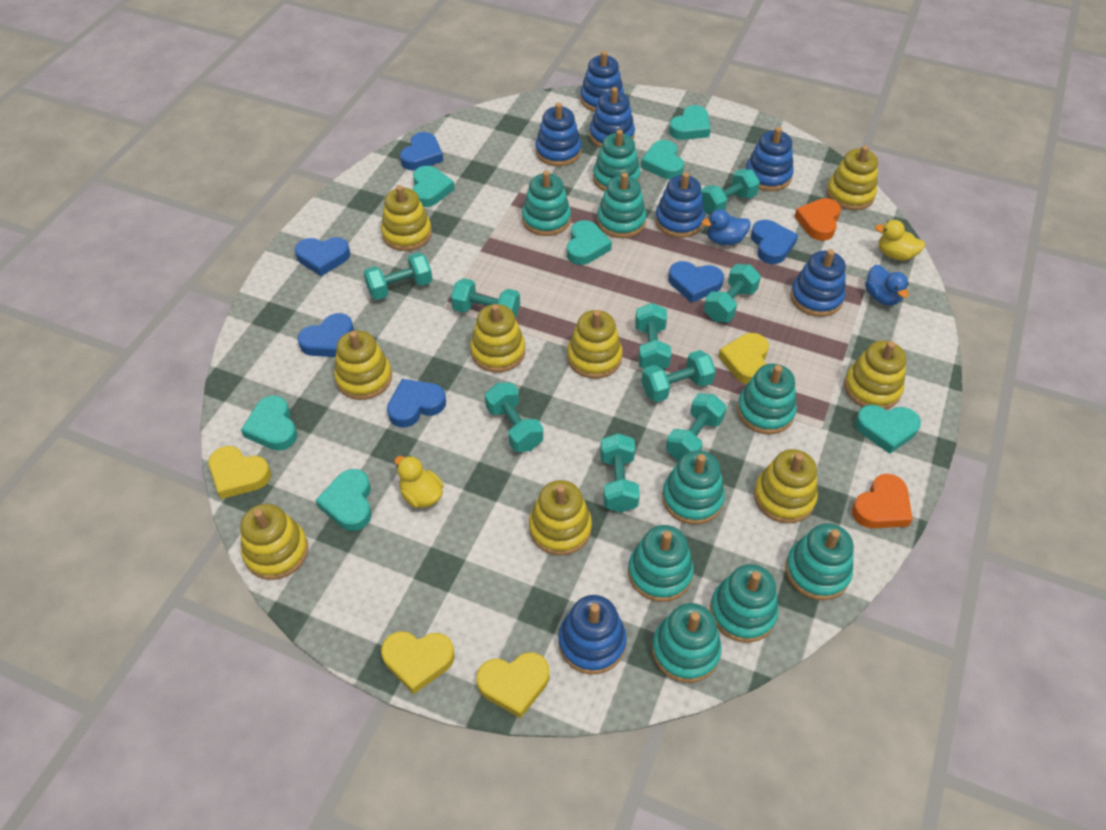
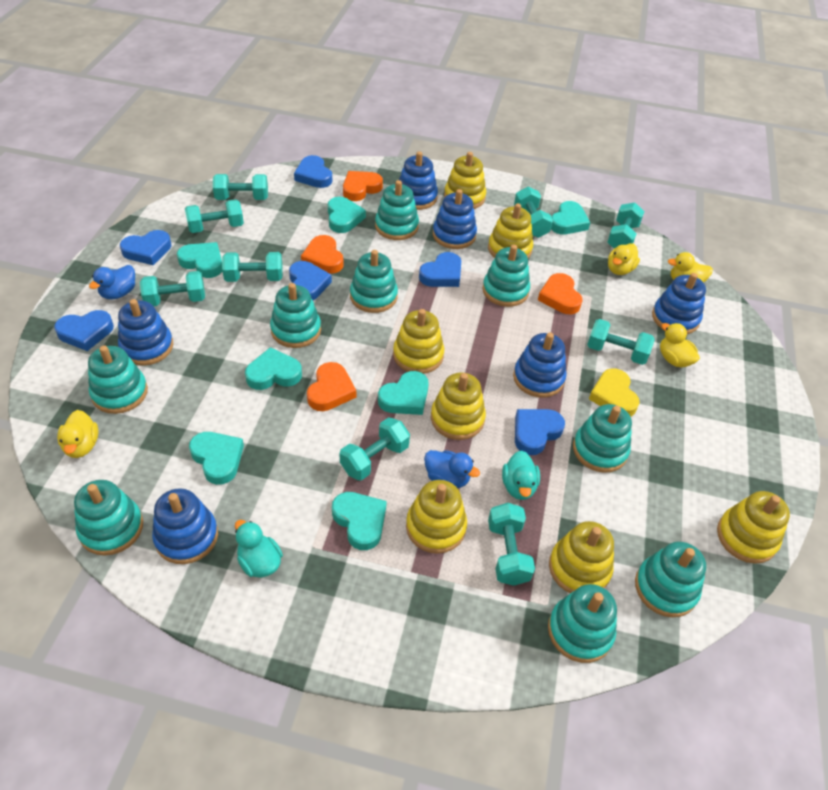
blue stacking toy: 7 -> 6
orange heart: 2 -> 4
turquoise duck: 0 -> 2
yellow duck: 2 -> 4
yellow heart: 4 -> 1
yellow stacking toy: 9 -> 7

